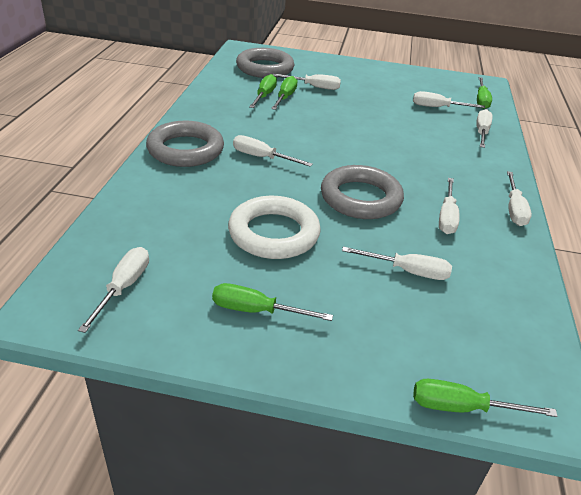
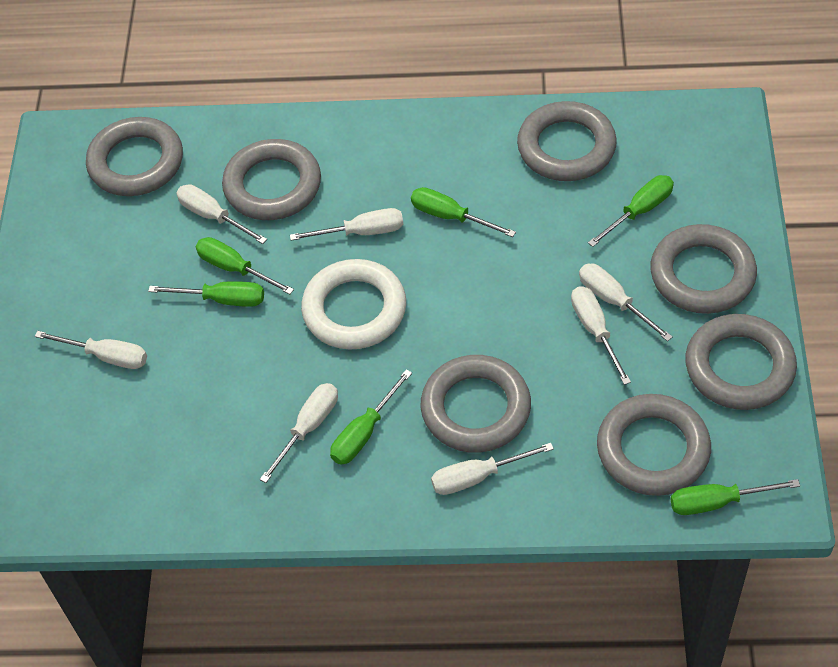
green screwdriver: 5 -> 6
grey ring: 3 -> 7
white screwdriver: 8 -> 7

